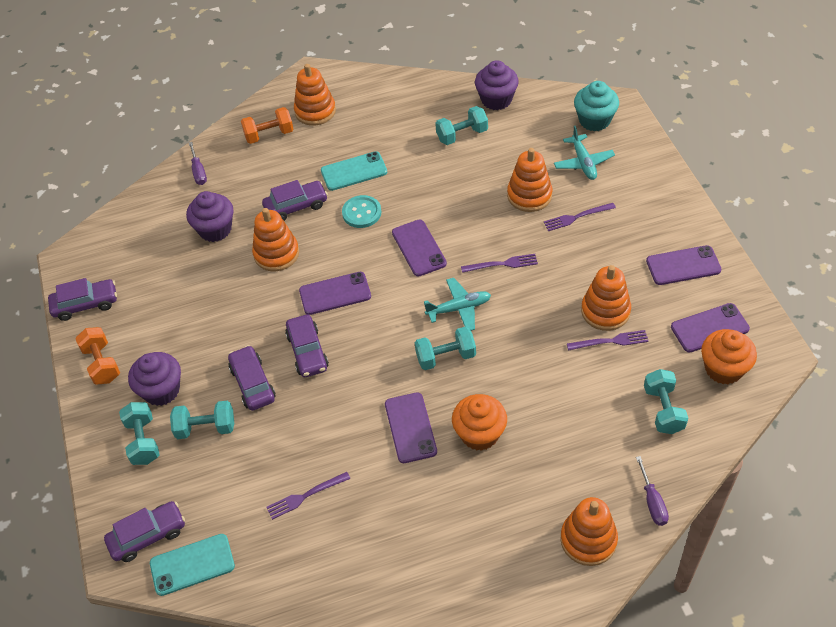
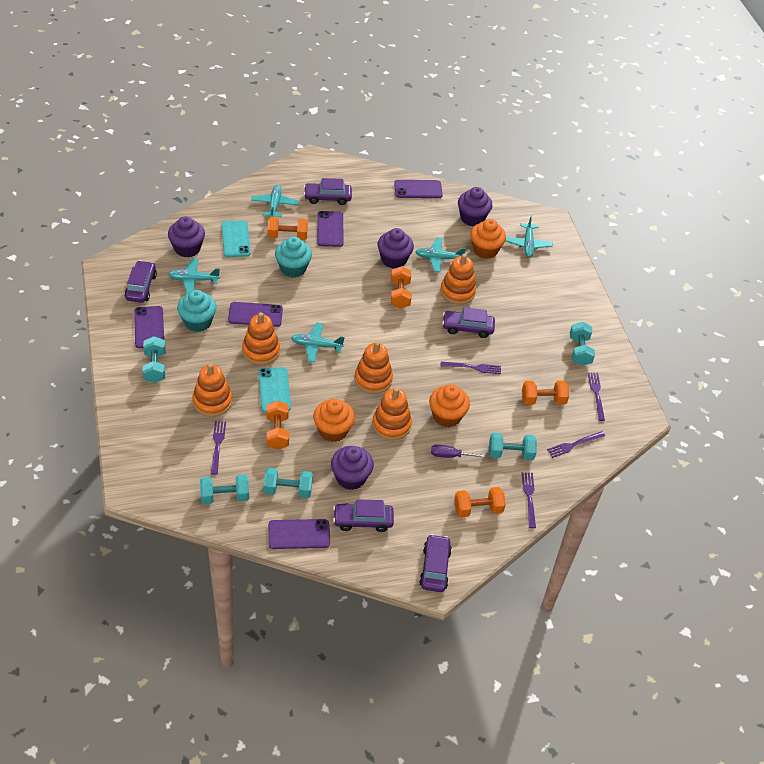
orange cupcake: 2 -> 3
orange dumbbell: 2 -> 5
purple cupcake: 3 -> 4
purple fork: 4 -> 5
purple screwdriver: 2 -> 1
turquoise button: 1 -> 0
turquoise cupcake: 1 -> 2
turquoise plane: 2 -> 5

